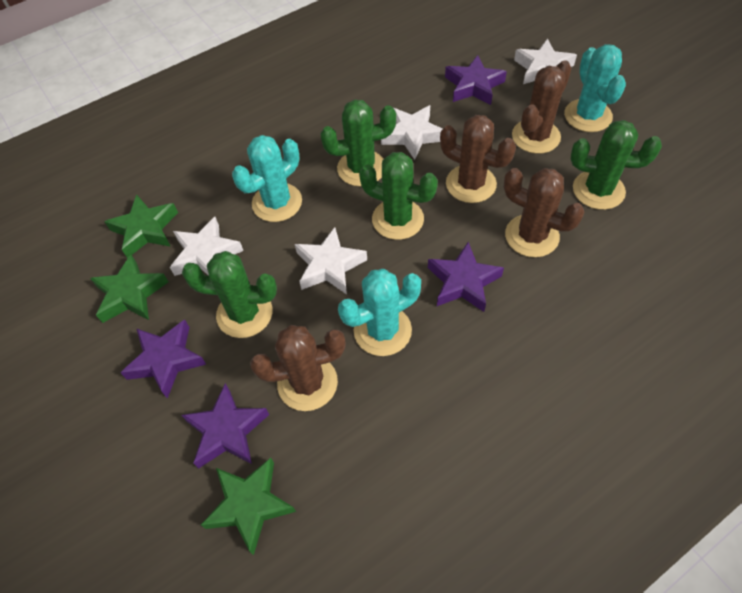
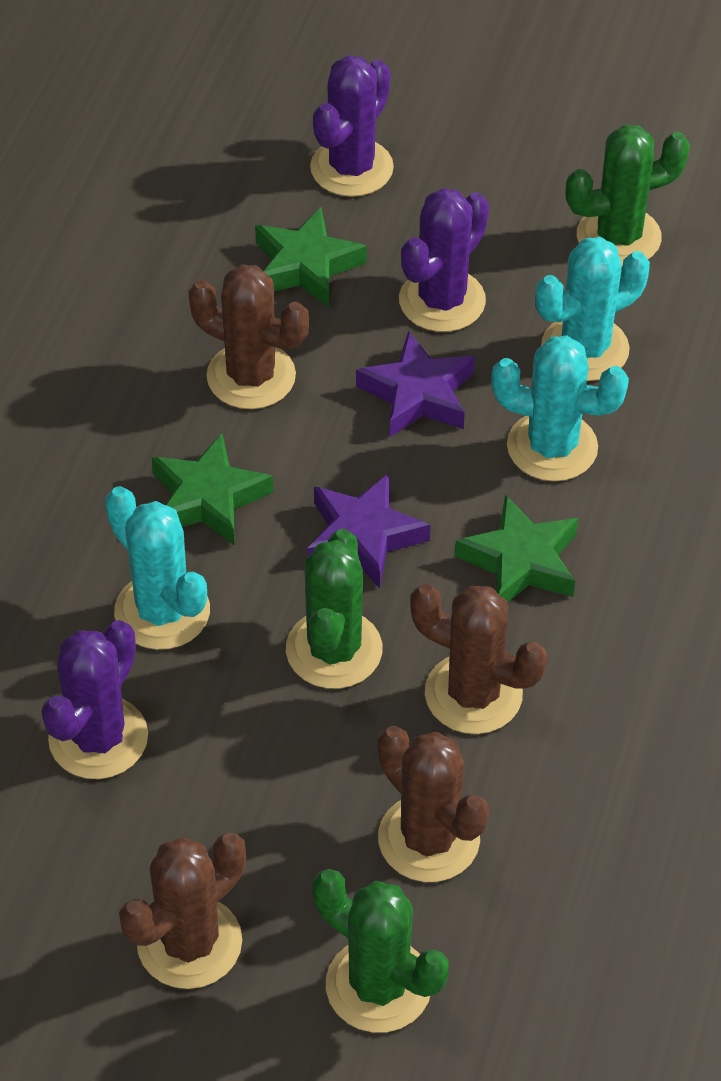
green cactus: 4 -> 3
purple cactus: 0 -> 3
purple star: 4 -> 2
white star: 4 -> 0

